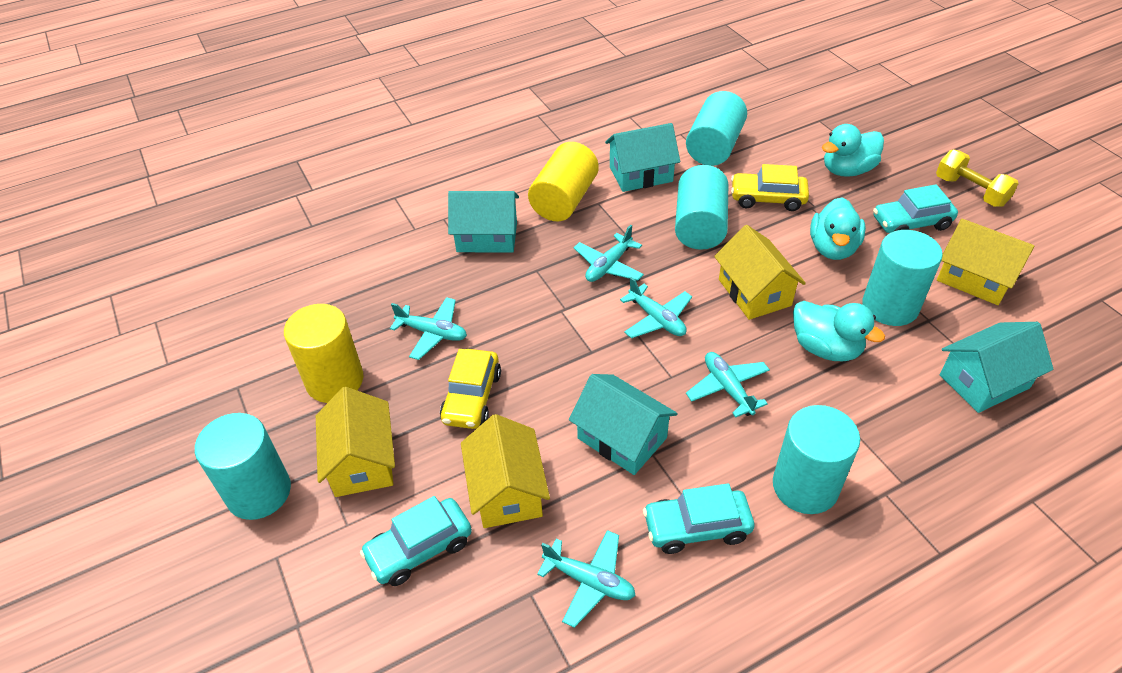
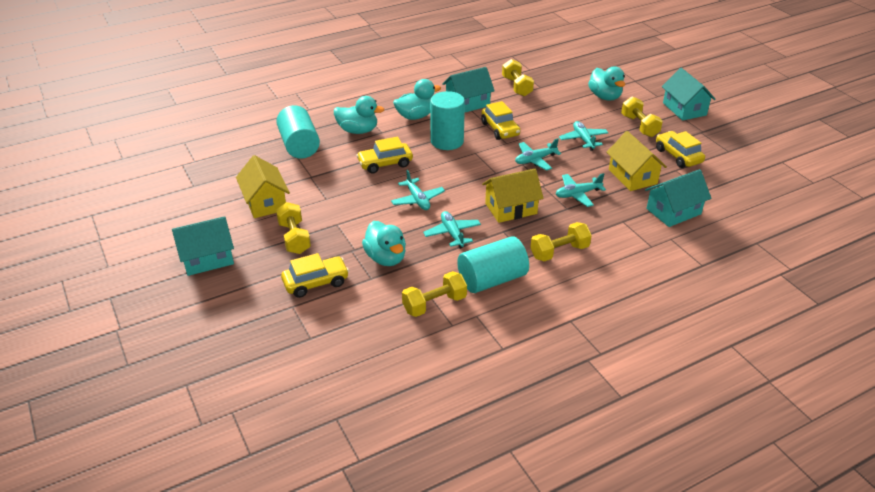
turquoise car: 3 -> 0
turquoise cylinder: 5 -> 3
turquoise duck: 3 -> 4
yellow car: 2 -> 4
yellow cylinder: 2 -> 0
yellow dumbbell: 1 -> 5
yellow house: 4 -> 3

